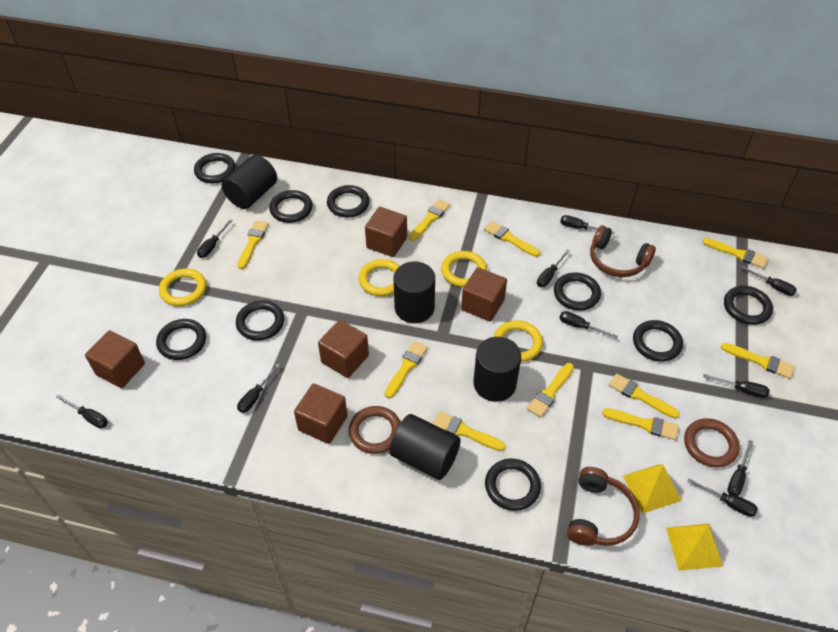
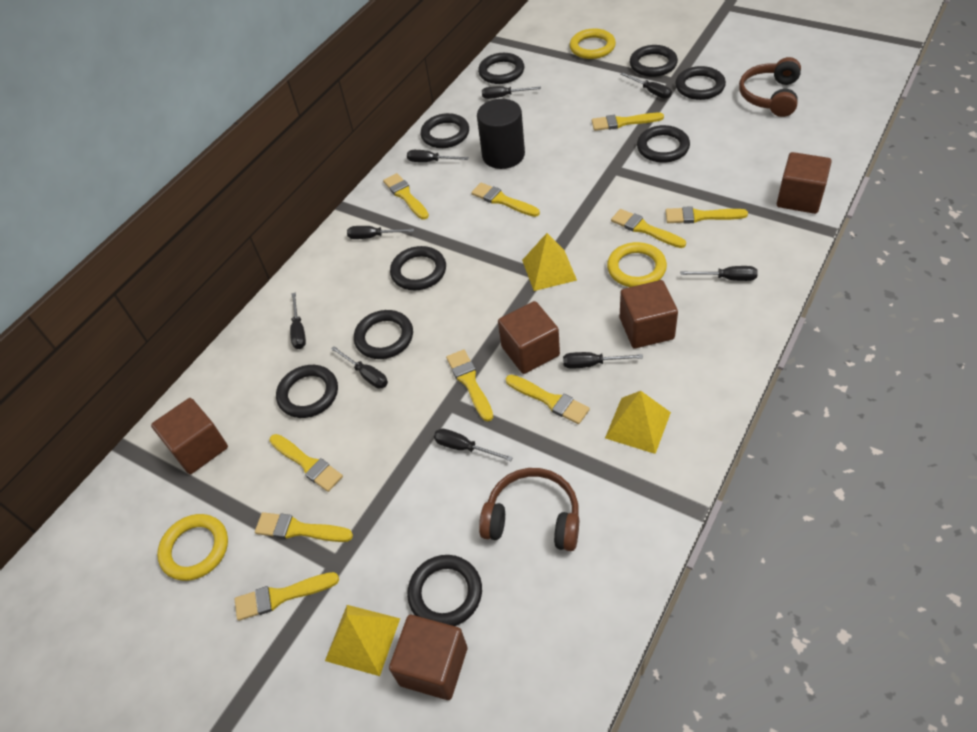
black cylinder: 4 -> 1
black screwdriver: 10 -> 9
brown ring: 2 -> 0
yellow pyramid: 2 -> 3
yellow ring: 4 -> 3

